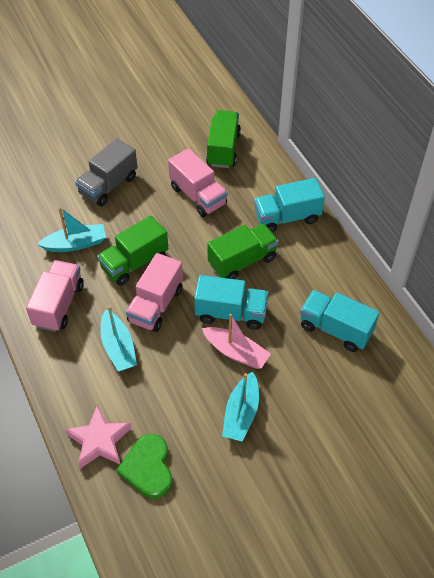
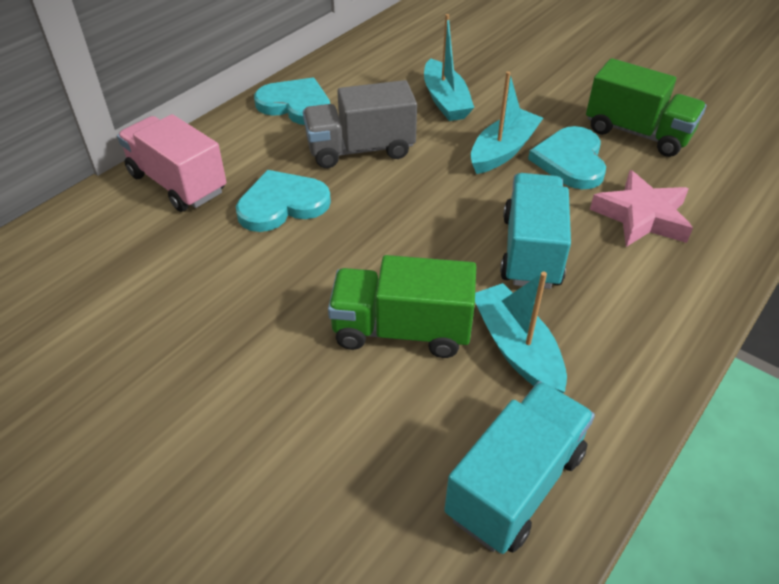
green heart: 1 -> 0
green truck: 3 -> 2
pink boat: 1 -> 0
pink truck: 3 -> 1
turquoise heart: 0 -> 3
turquoise truck: 3 -> 2

